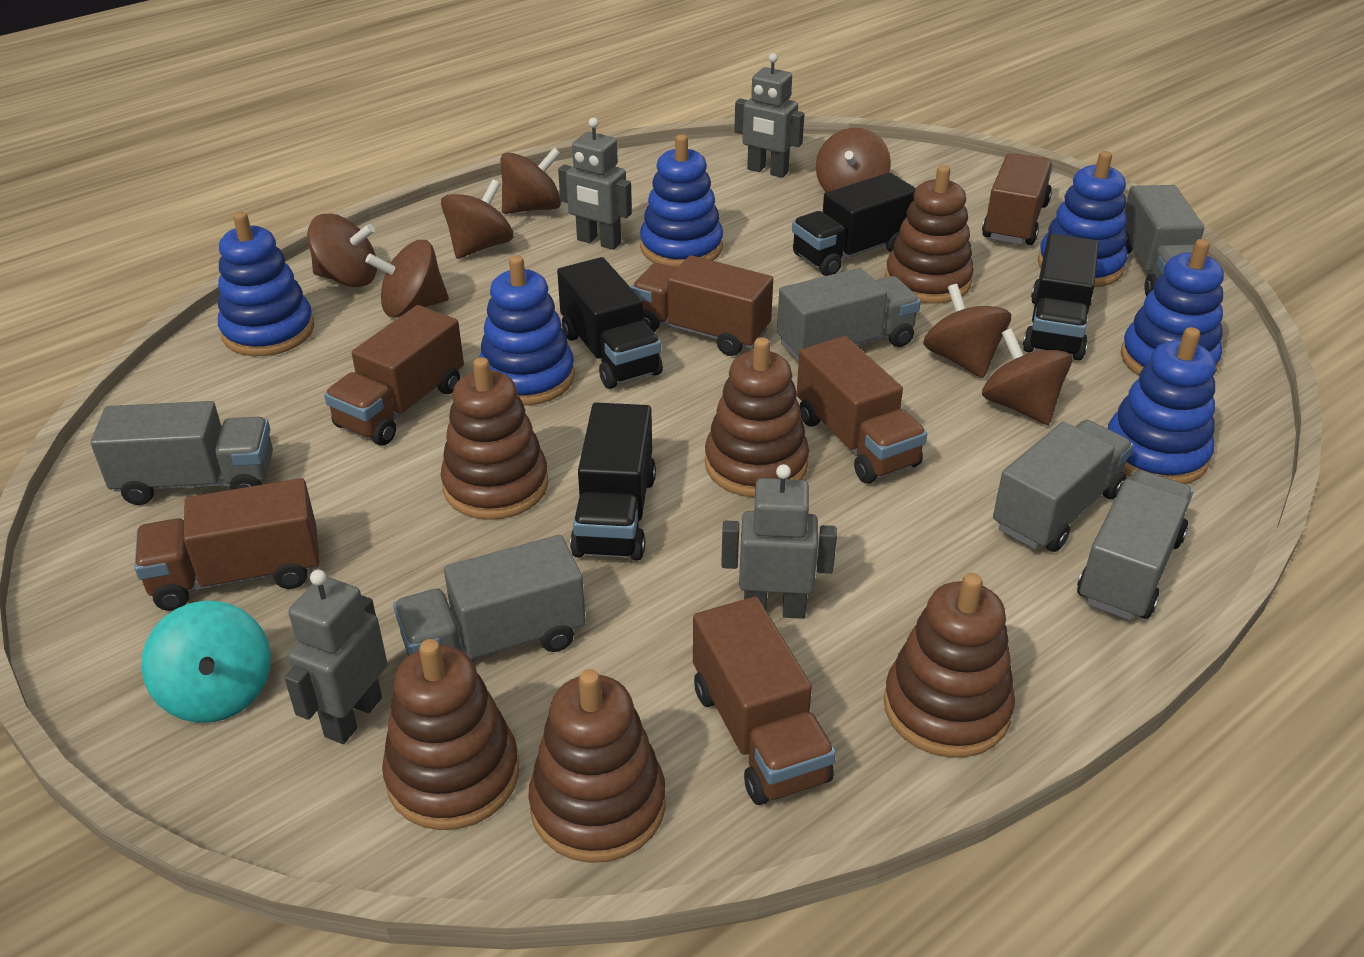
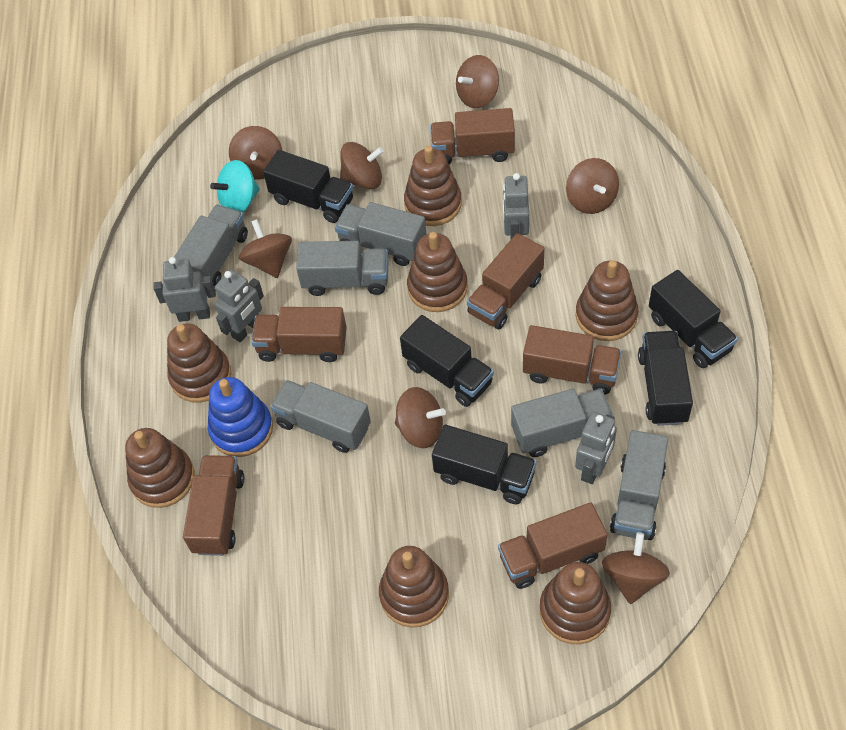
black truck: 4 -> 5
blue stacking toy: 6 -> 1
brown stacking toy: 6 -> 7

